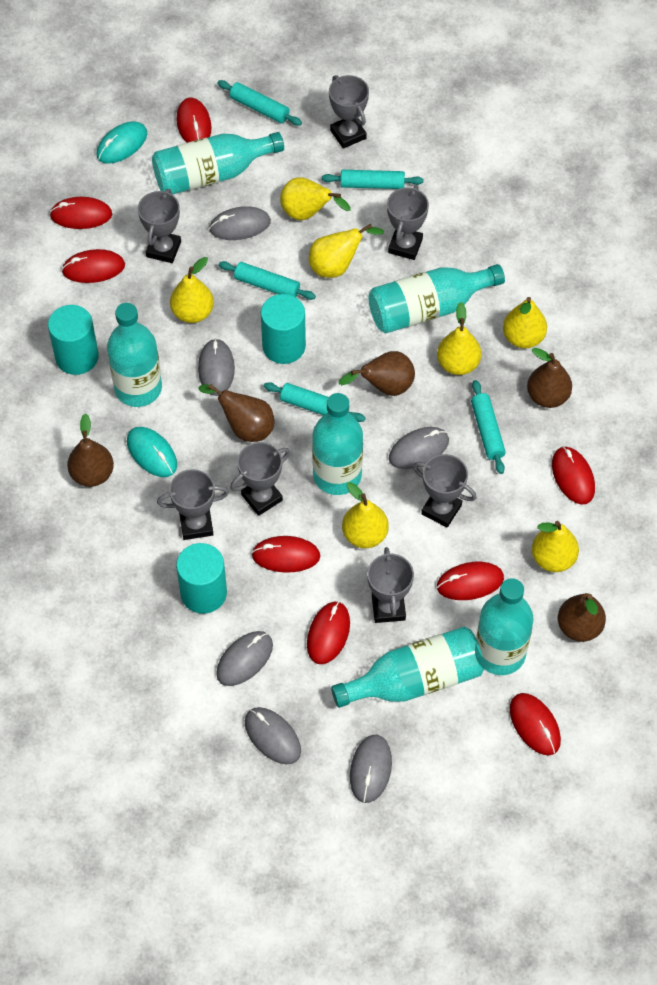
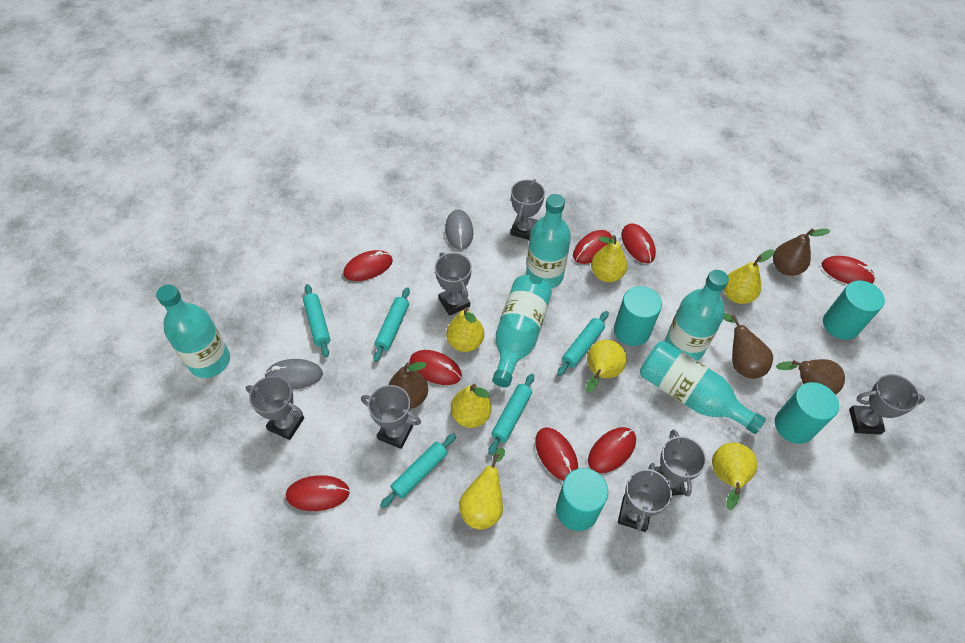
brown pear: 5 -> 4
grey mouse: 6 -> 2
turquoise bottle: 6 -> 5
turquoise cylinder: 3 -> 4
turquoise mouse: 2 -> 0

